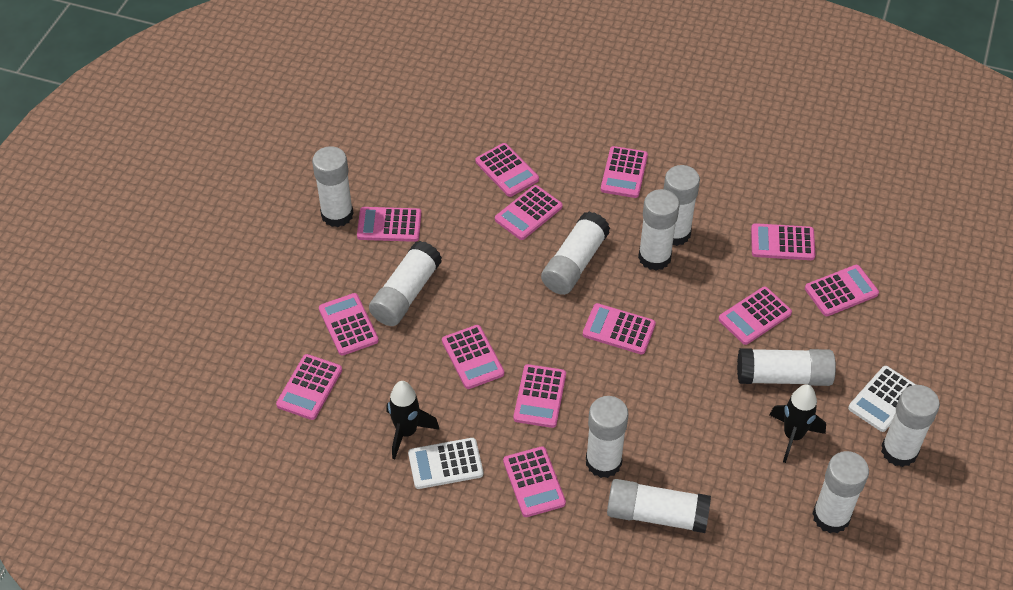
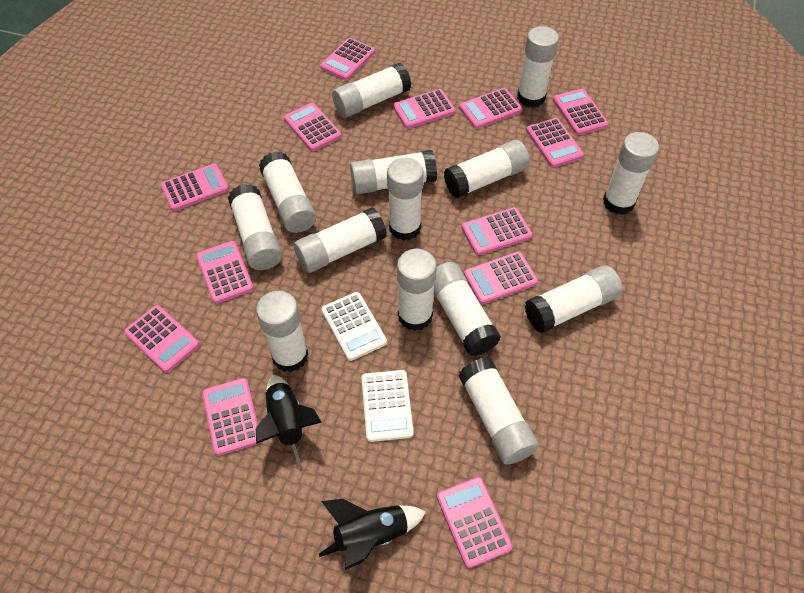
white glue stick: 10 -> 14

